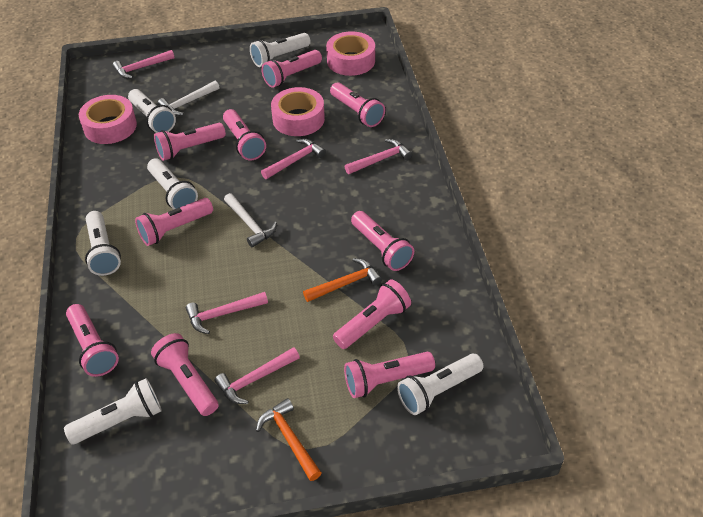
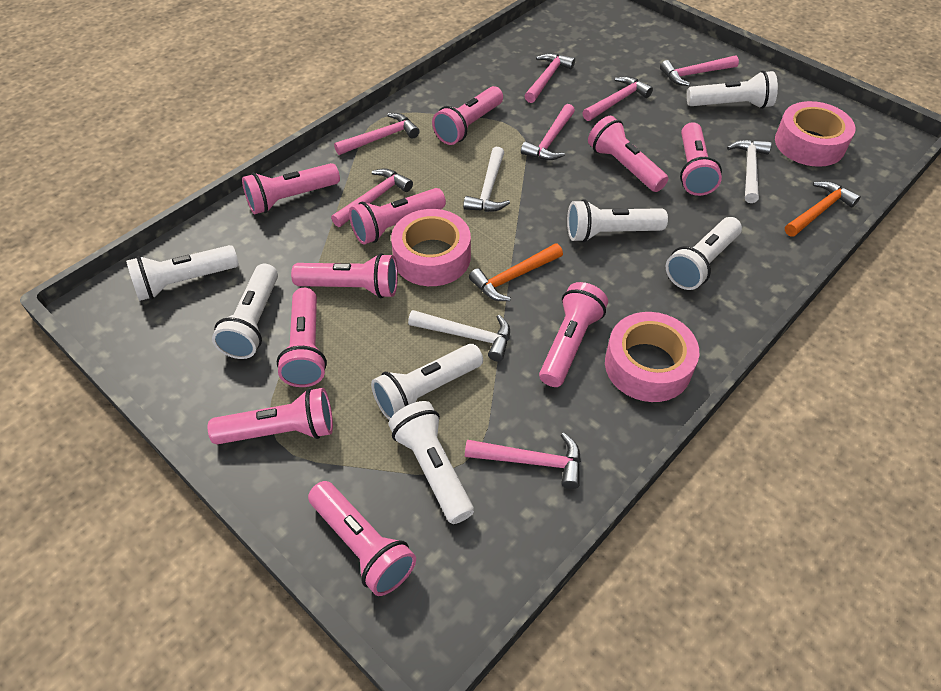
pink hammer: 5 -> 7
white flashlight: 6 -> 7
white hammer: 2 -> 3

